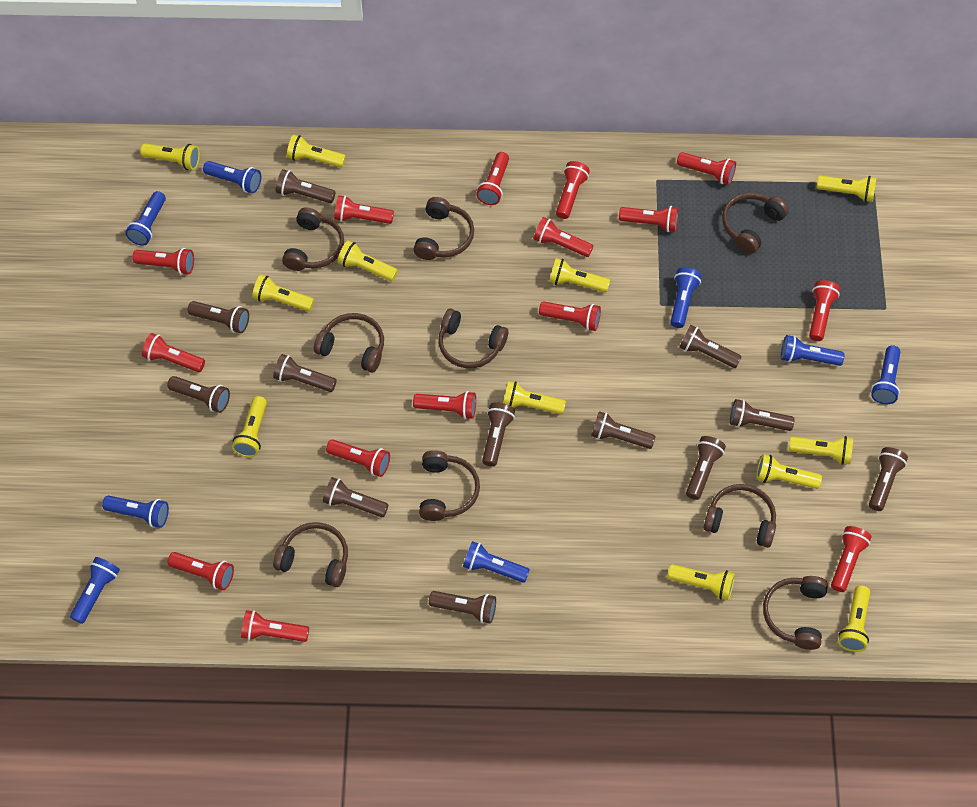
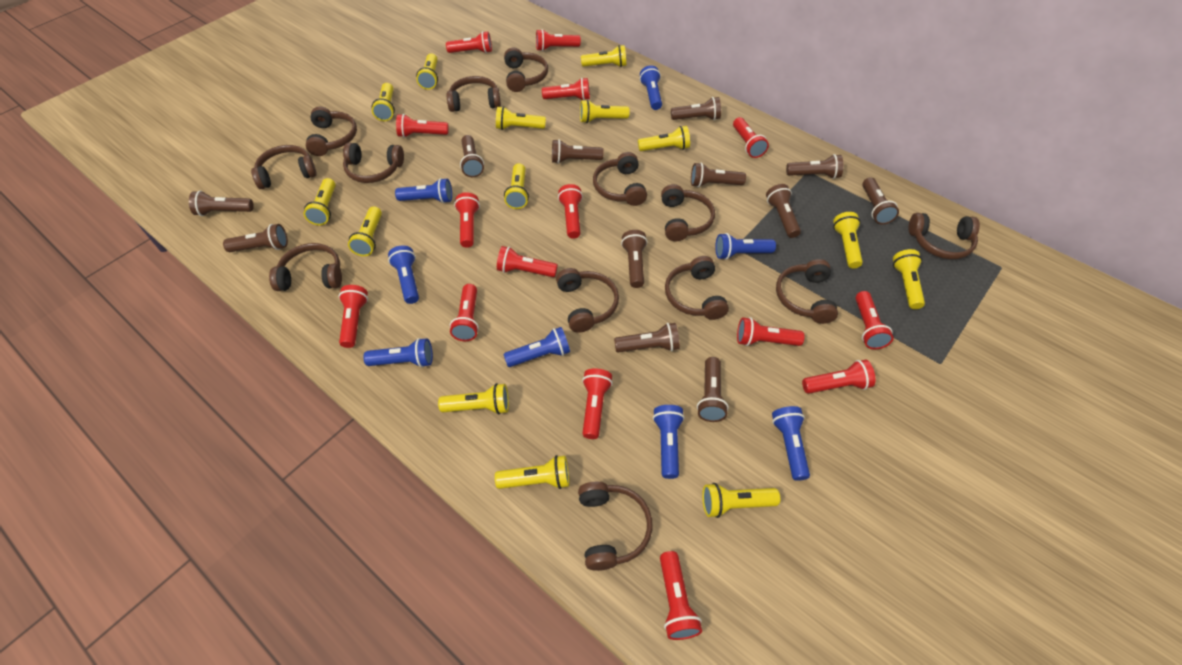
brown headphones: 9 -> 13
yellow flashlight: 12 -> 14

